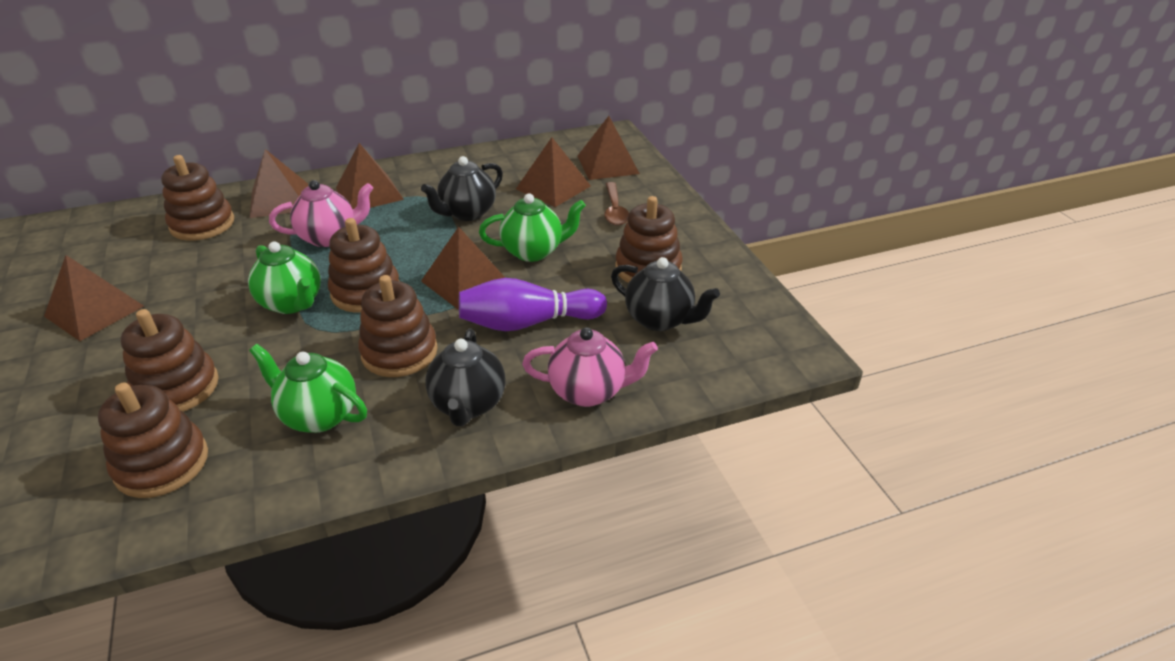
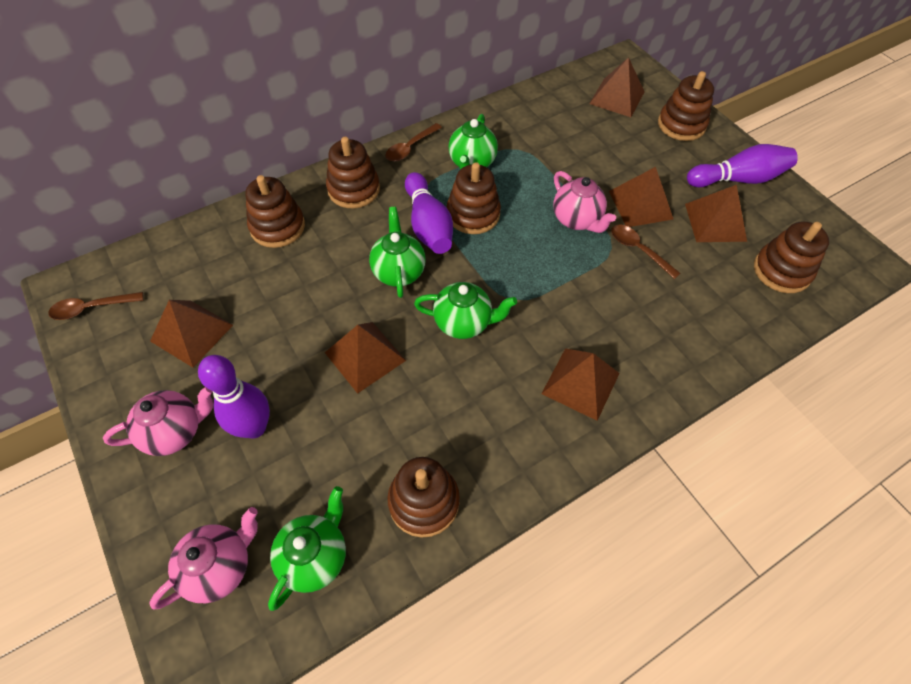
black teapot: 3 -> 0
brown spoon: 1 -> 3
green teapot: 3 -> 4
pink teapot: 2 -> 3
purple bowling pin: 1 -> 3

